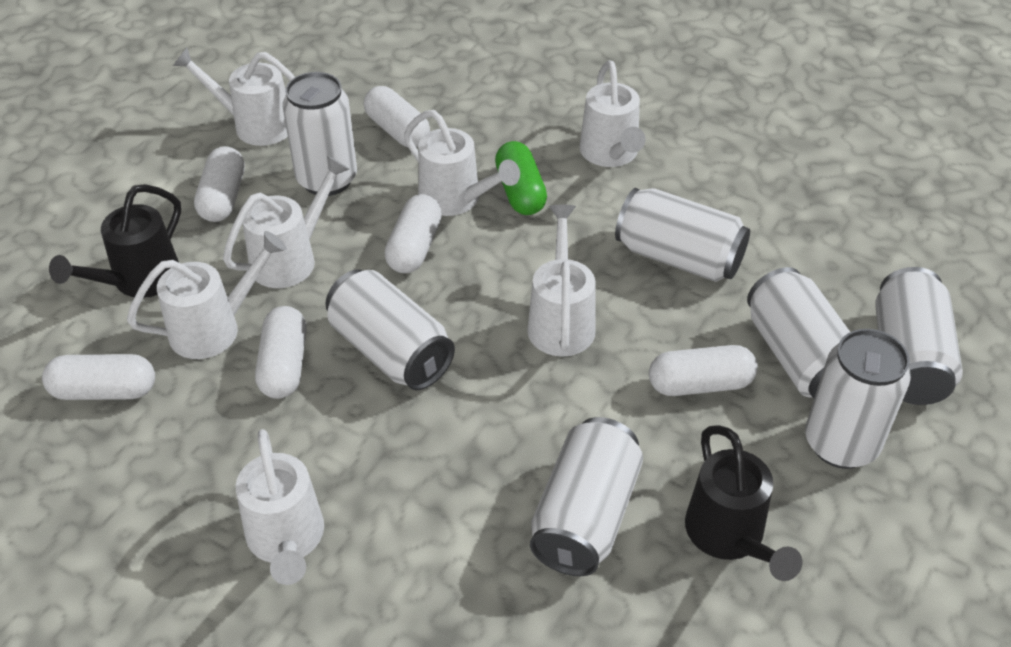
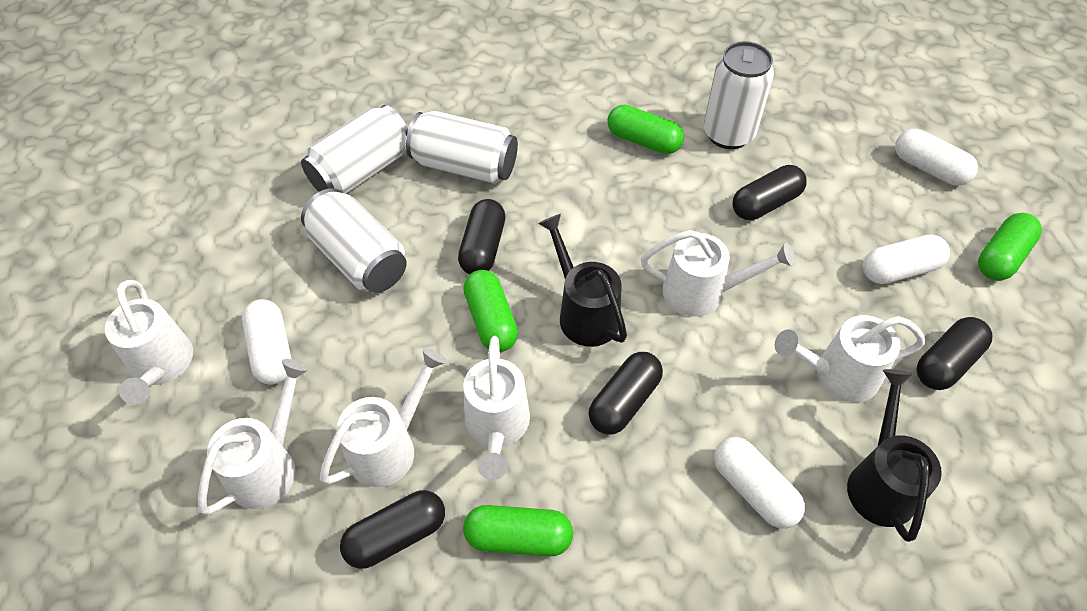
black capsule: 0 -> 5
green capsule: 1 -> 4
white can: 7 -> 4
white capsule: 6 -> 4
white watering can: 7 -> 6

